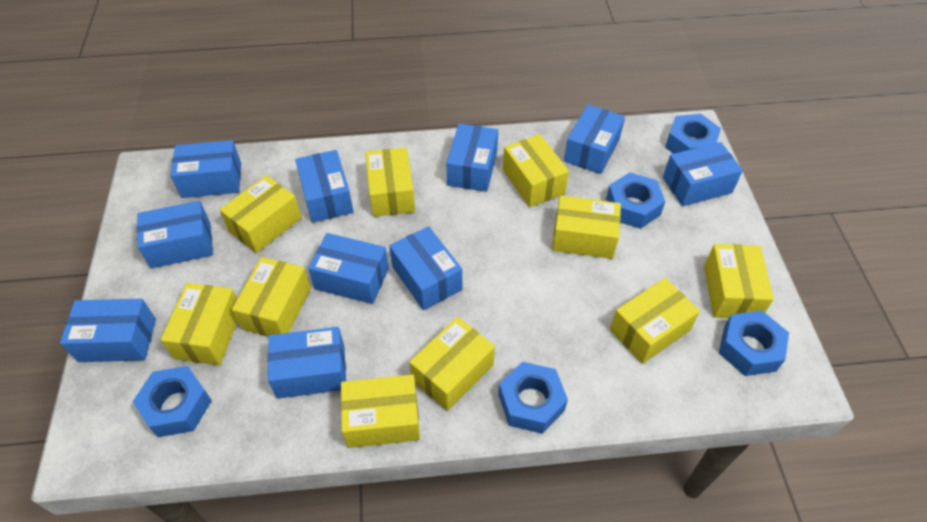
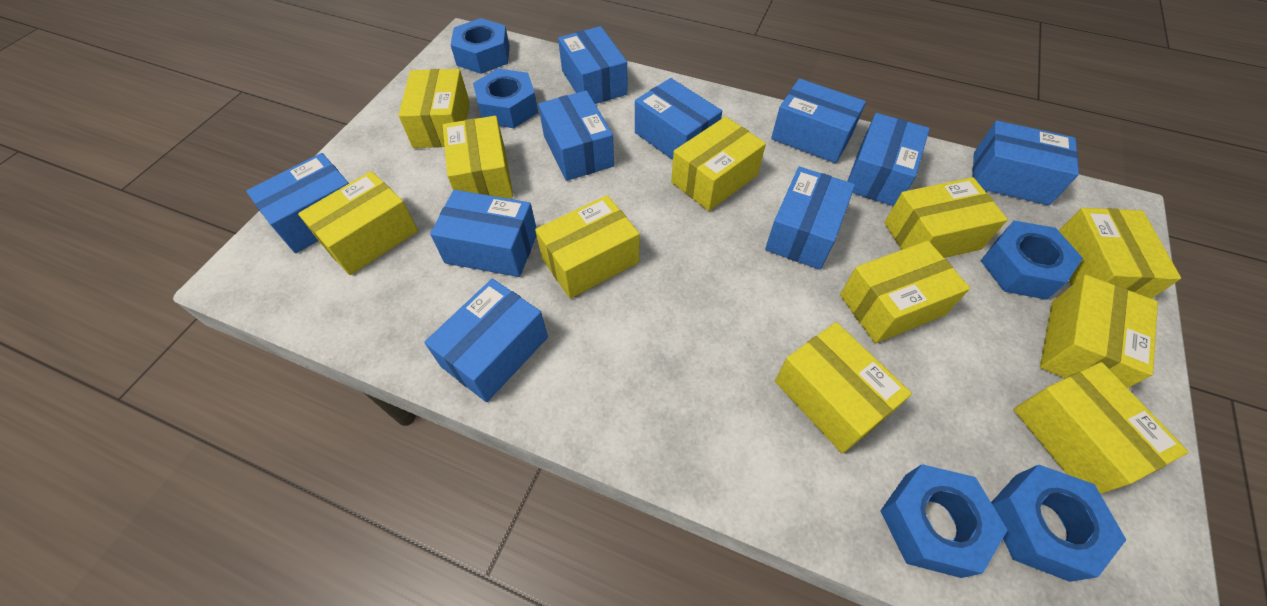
yellow box: 10 -> 11

